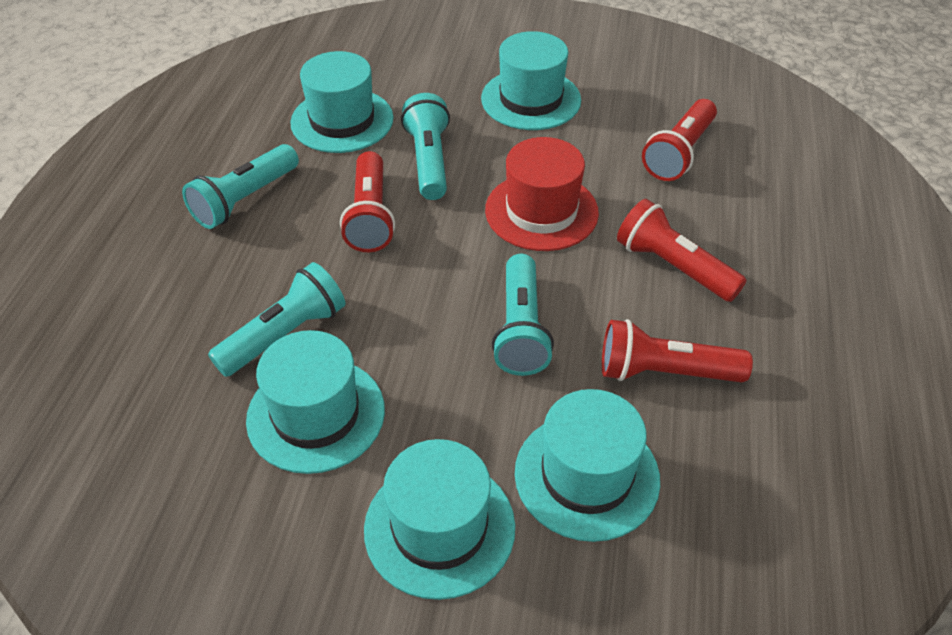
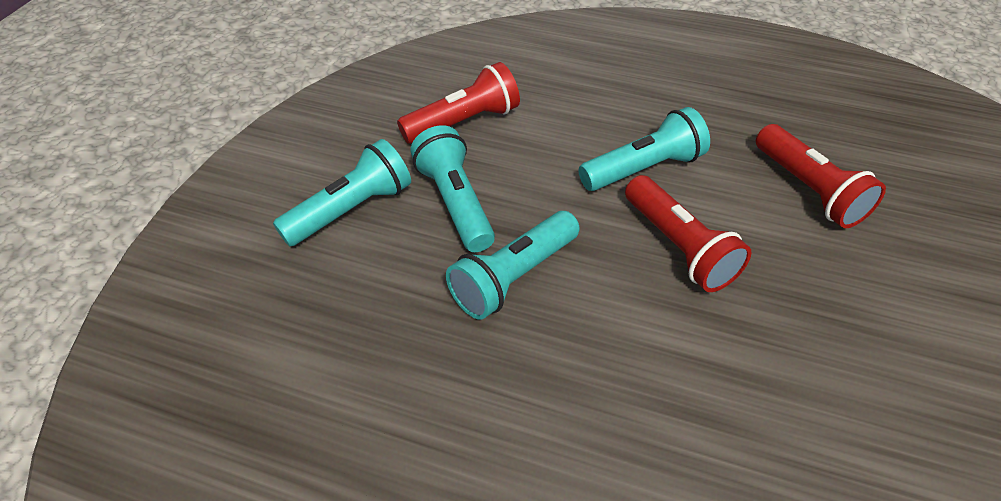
red flashlight: 4 -> 3
red hat: 1 -> 0
turquoise hat: 5 -> 0

